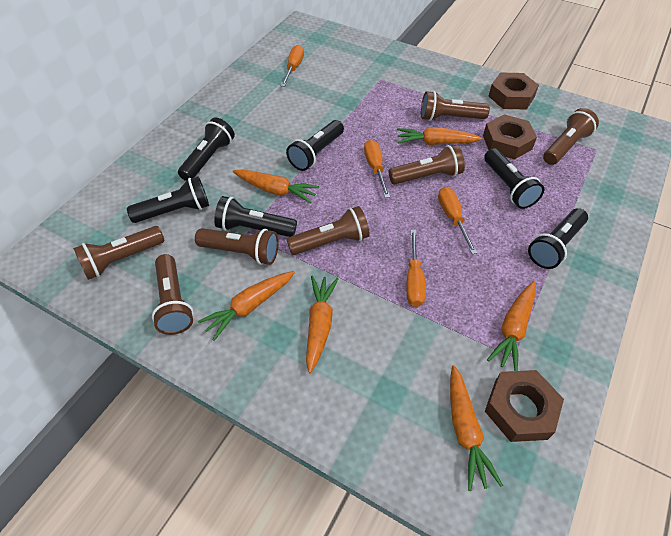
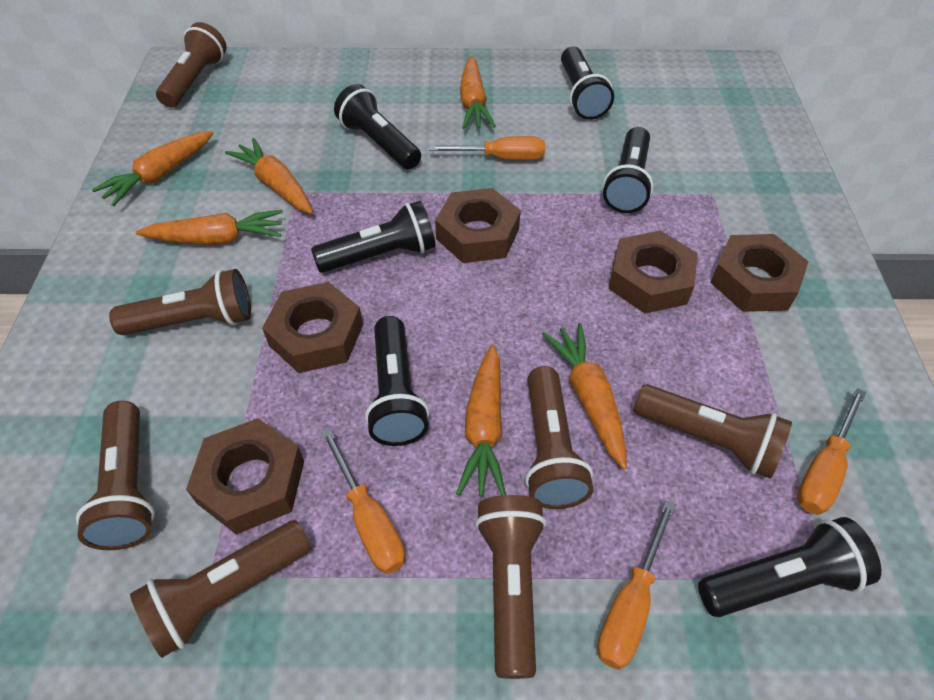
brown nut: 3 -> 5

